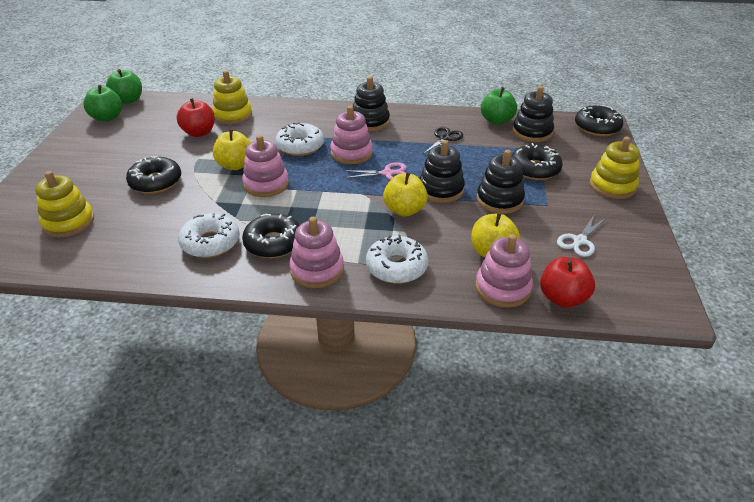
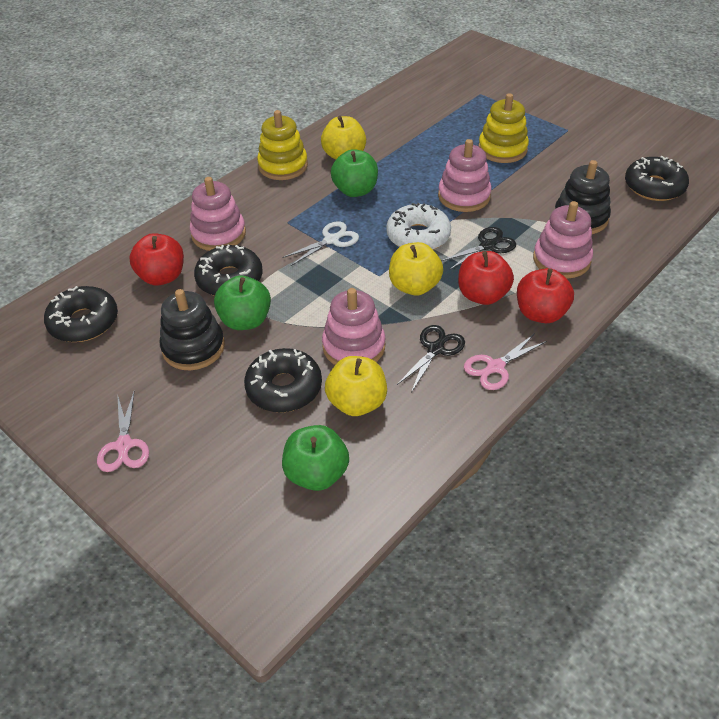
black scissors: 1 -> 2
black stacking toy: 4 -> 2
pink scissors: 1 -> 2
red apple: 2 -> 3
white donut: 3 -> 1
yellow stacking toy: 3 -> 2

